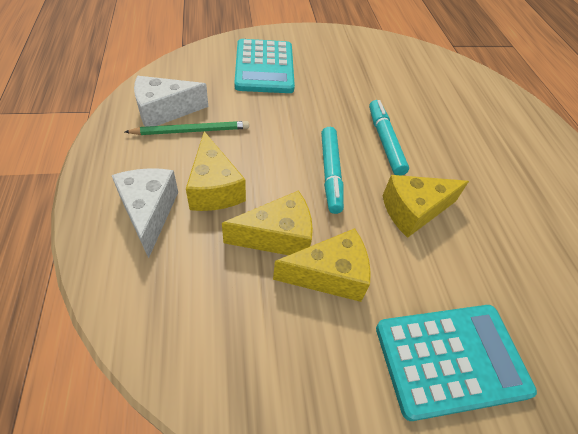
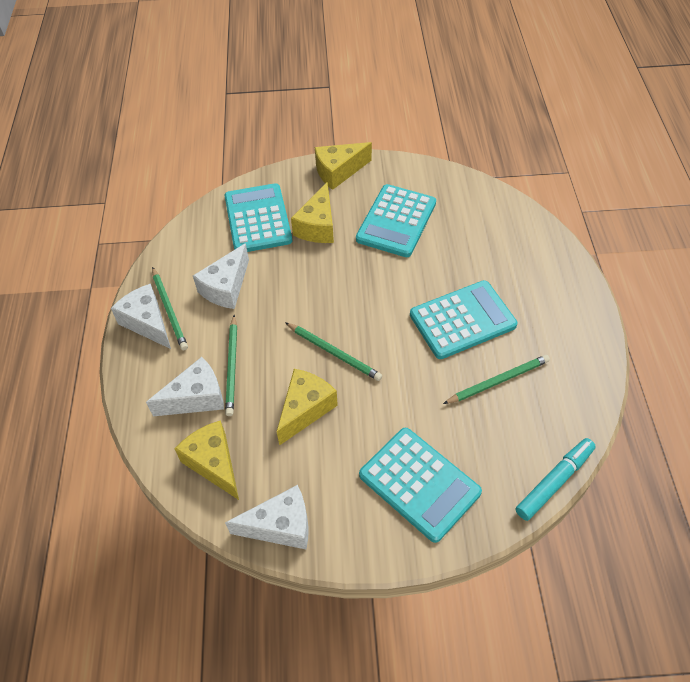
green pencil: 1 -> 4
turquoise calculator: 2 -> 4
turquoise marker: 2 -> 1
white cheese: 2 -> 4

